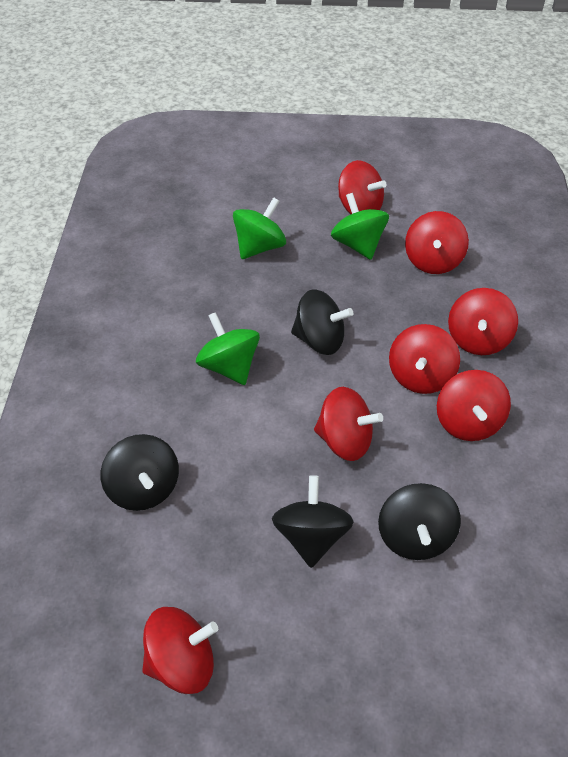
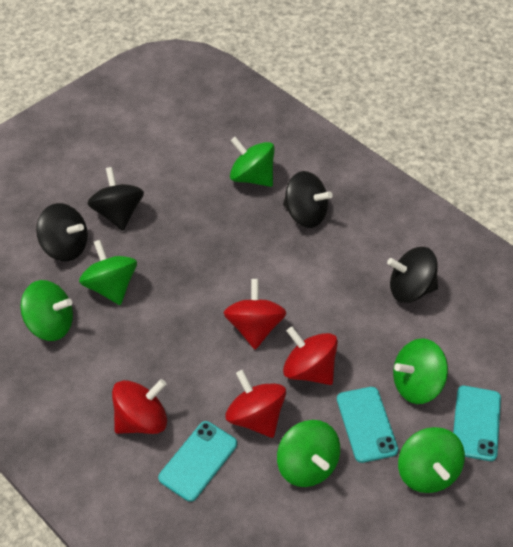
green spinning top: 3 -> 6
red spinning top: 7 -> 4
turquoise phone: 0 -> 3

